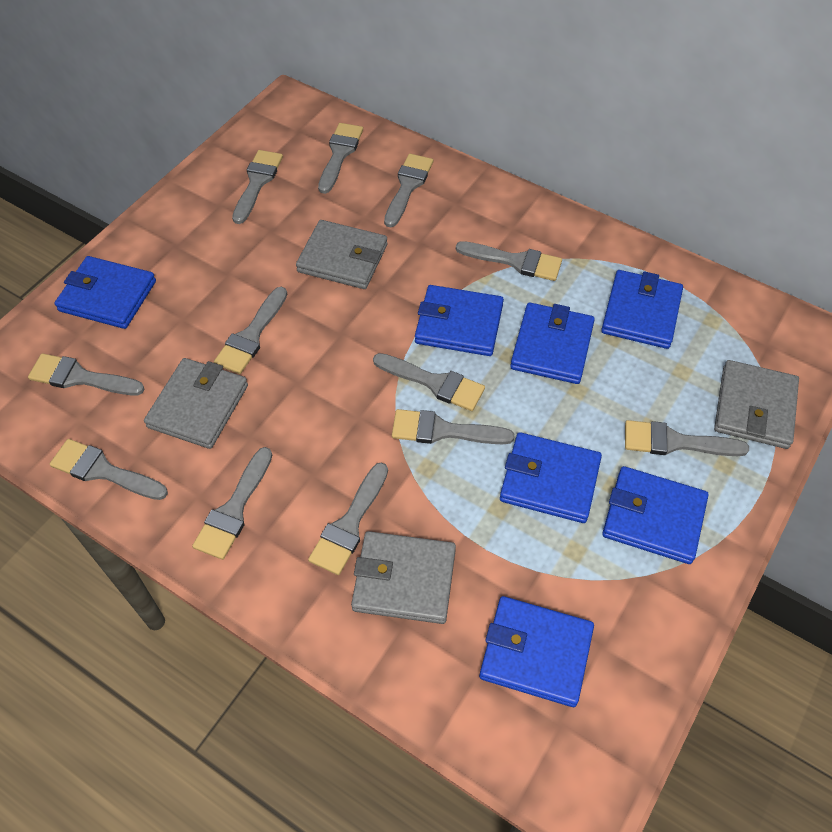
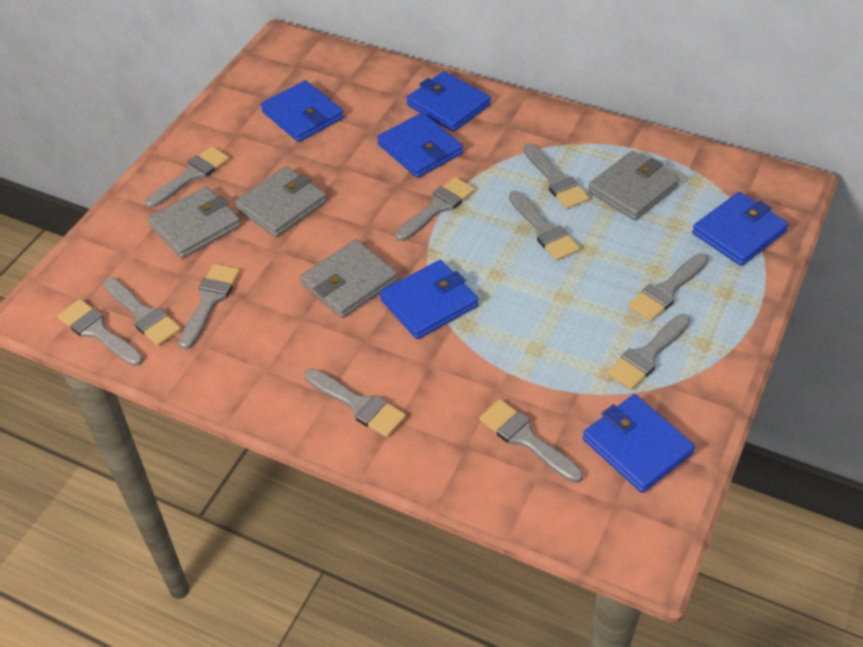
blue wallet: 7 -> 6
grey brush: 12 -> 11

